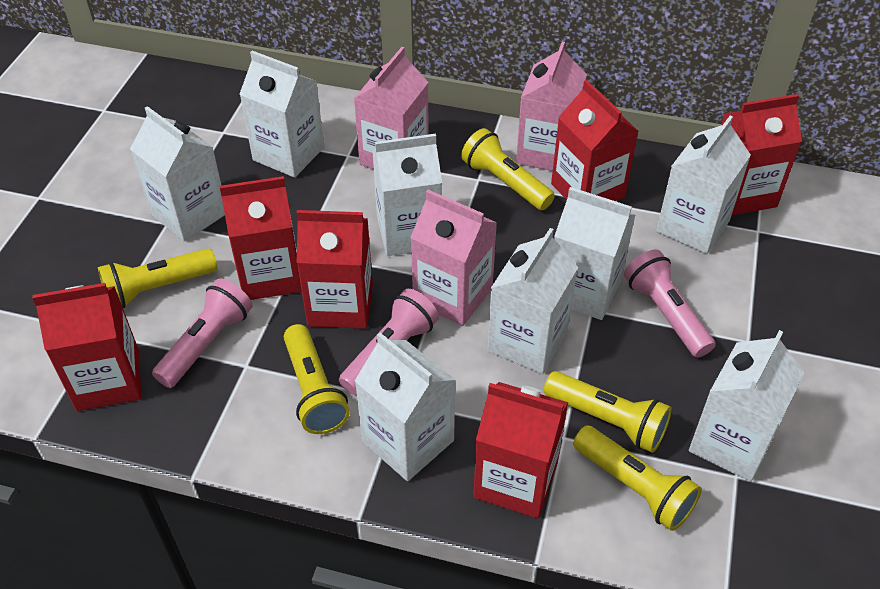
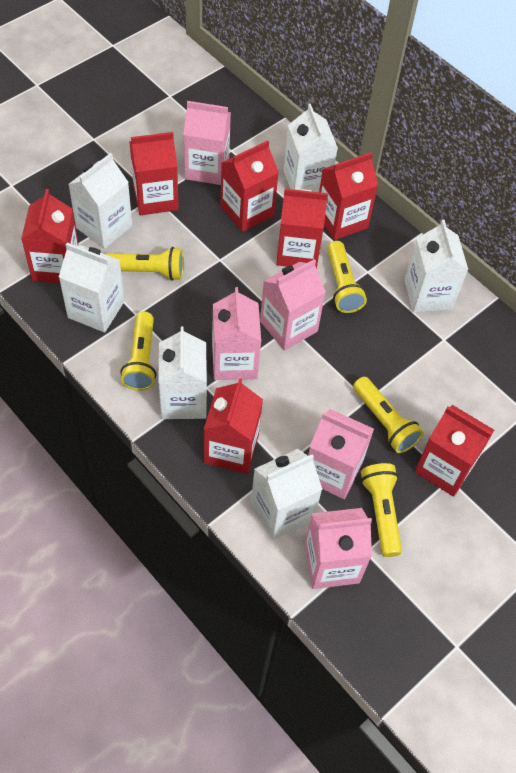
pink carton: 3 -> 5
pink flashlight: 3 -> 0
red carton: 6 -> 7
white carton: 8 -> 6

